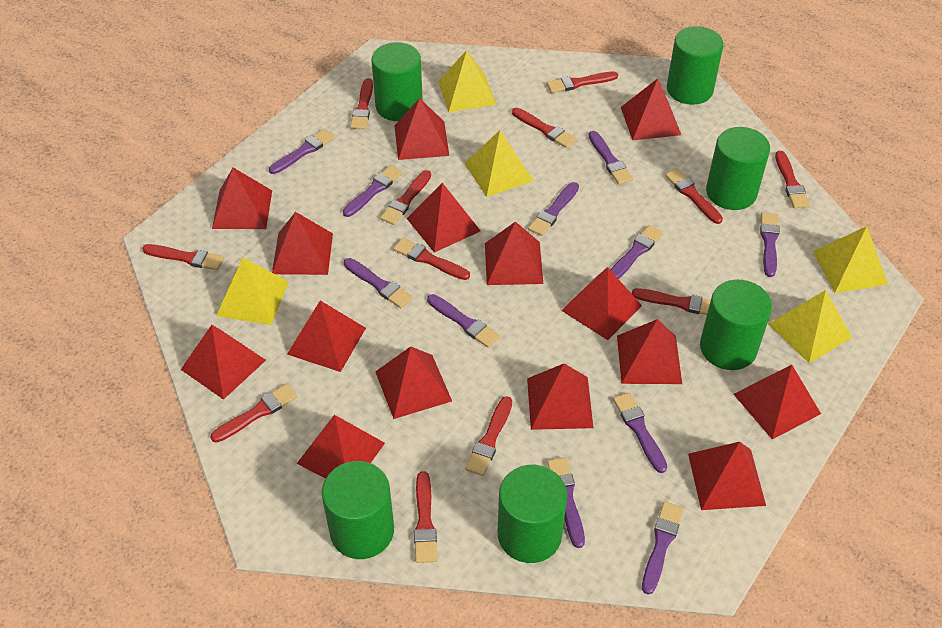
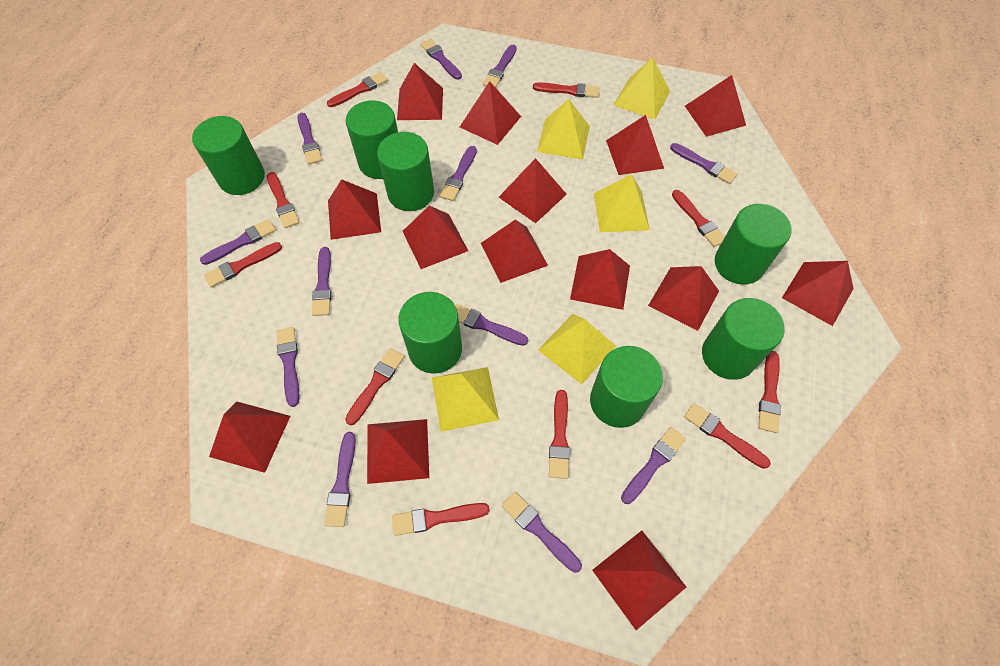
green cylinder: 6 -> 7
purple brush: 11 -> 12
red brush: 12 -> 10
red pyramid: 15 -> 14

